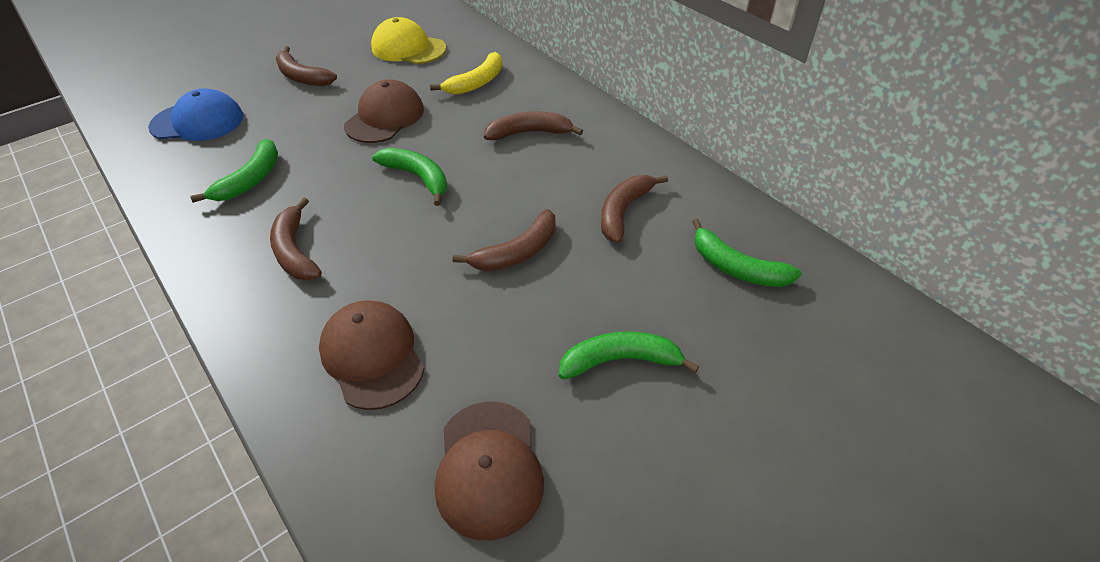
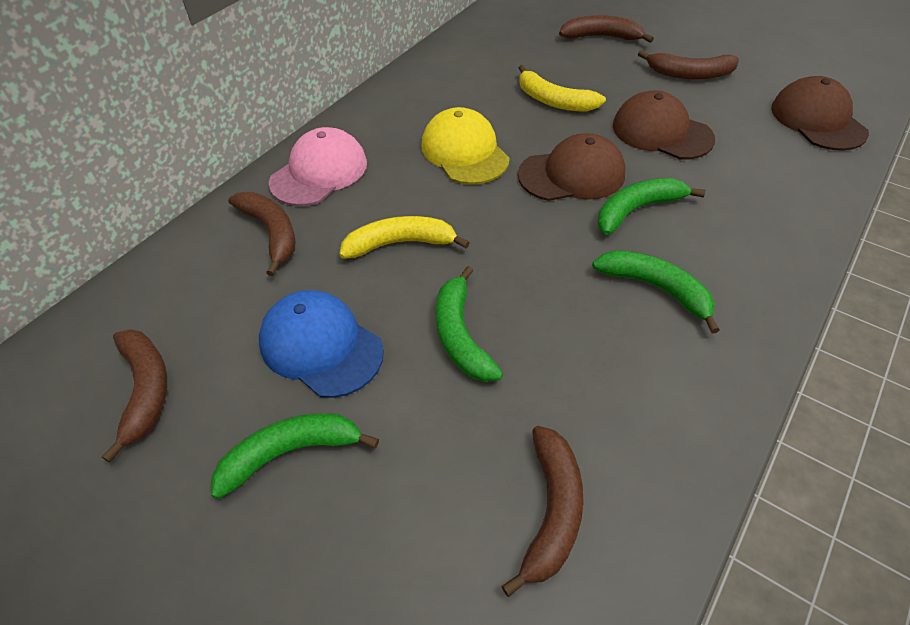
pink cap: 0 -> 1
yellow banana: 1 -> 2

